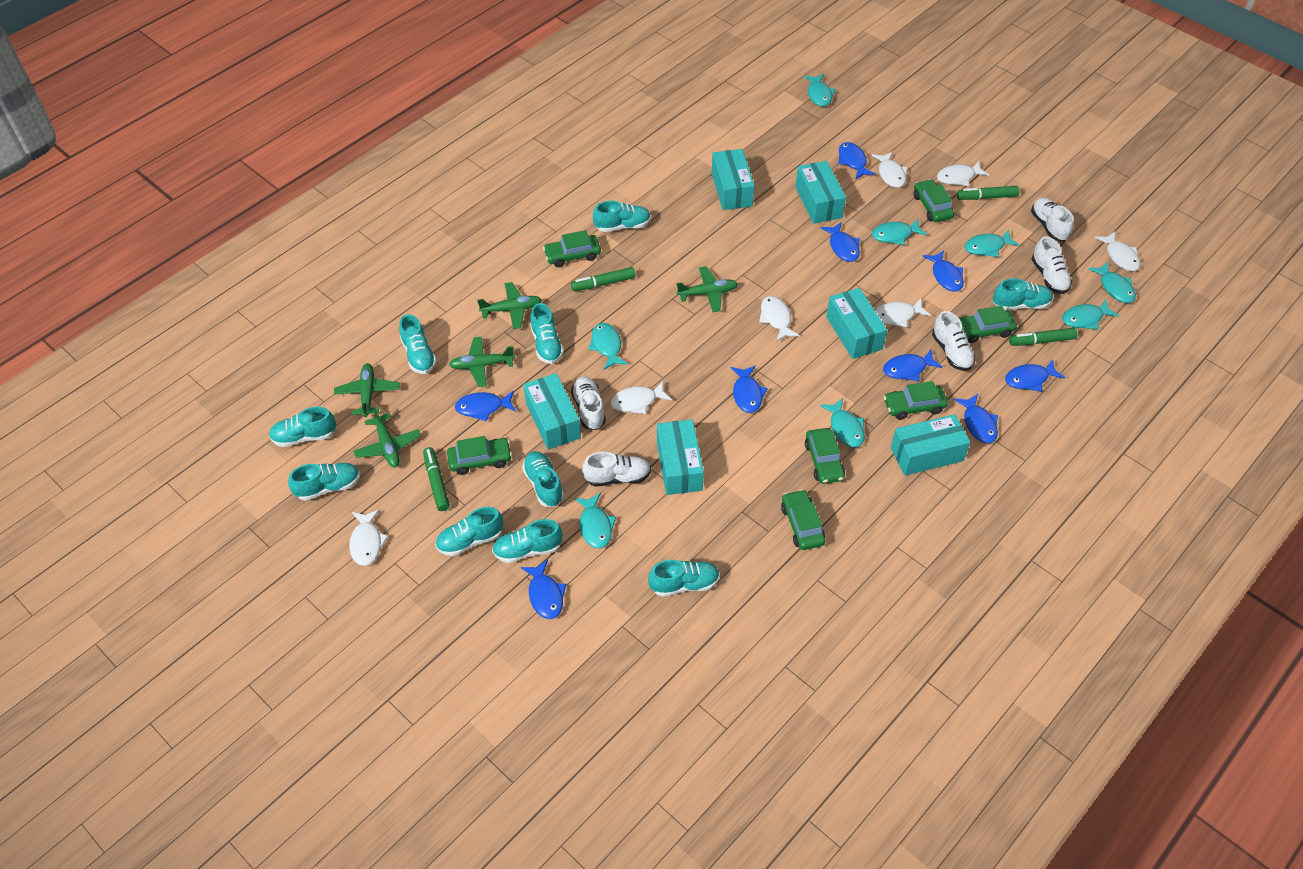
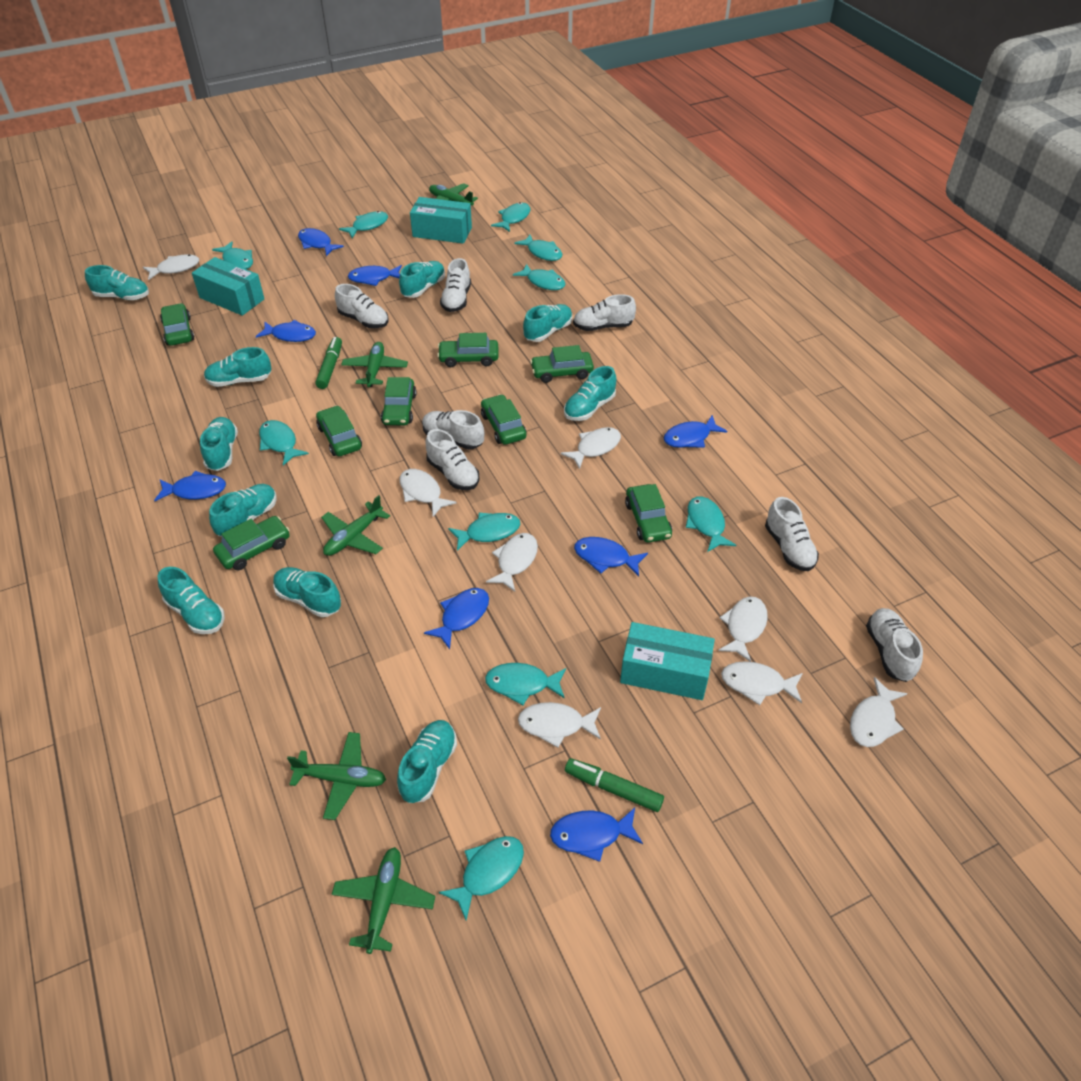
blue fish: 9 -> 8
green car: 7 -> 8
green marker: 4 -> 2
turquoise box: 6 -> 3
turquoise fish: 8 -> 10
white fish: 7 -> 8
white shoe: 5 -> 7

